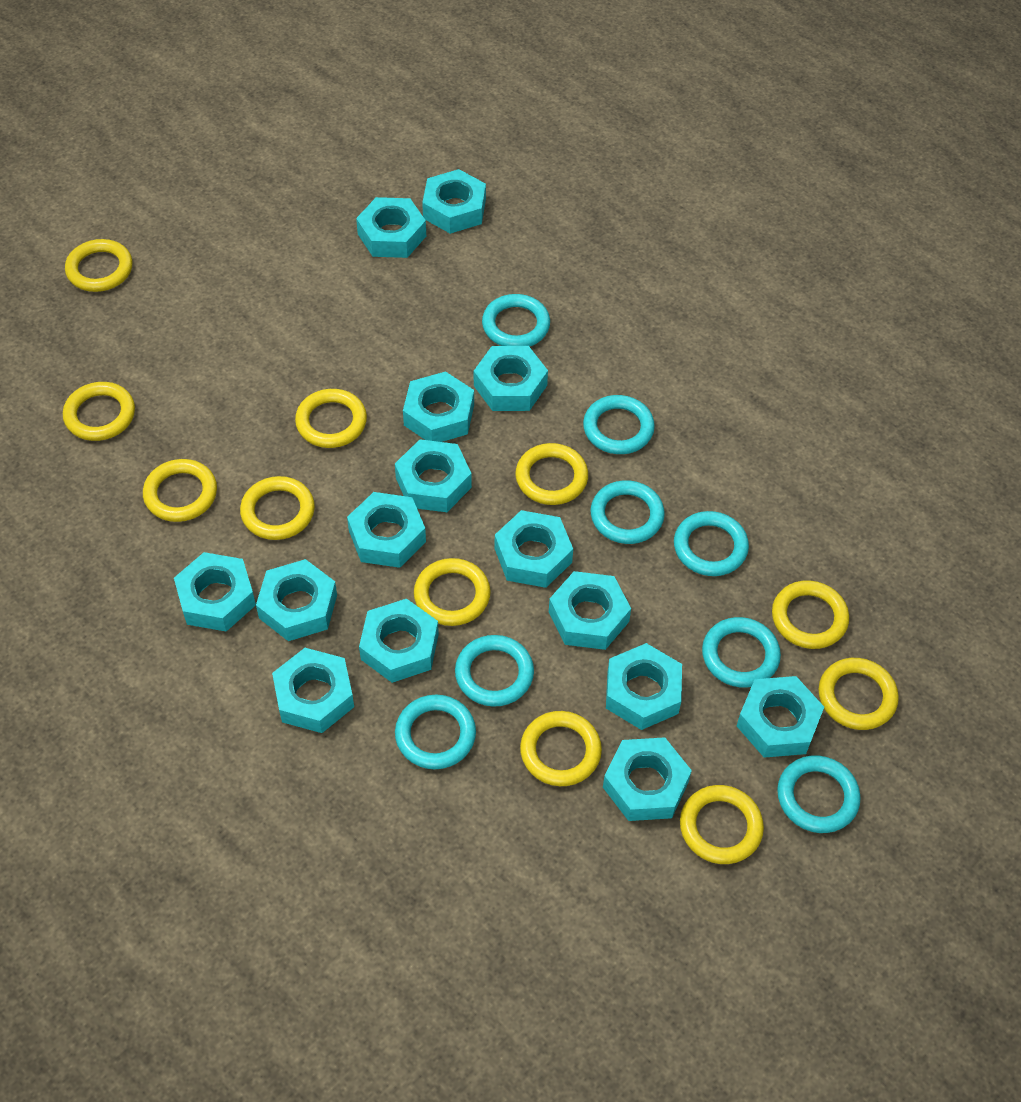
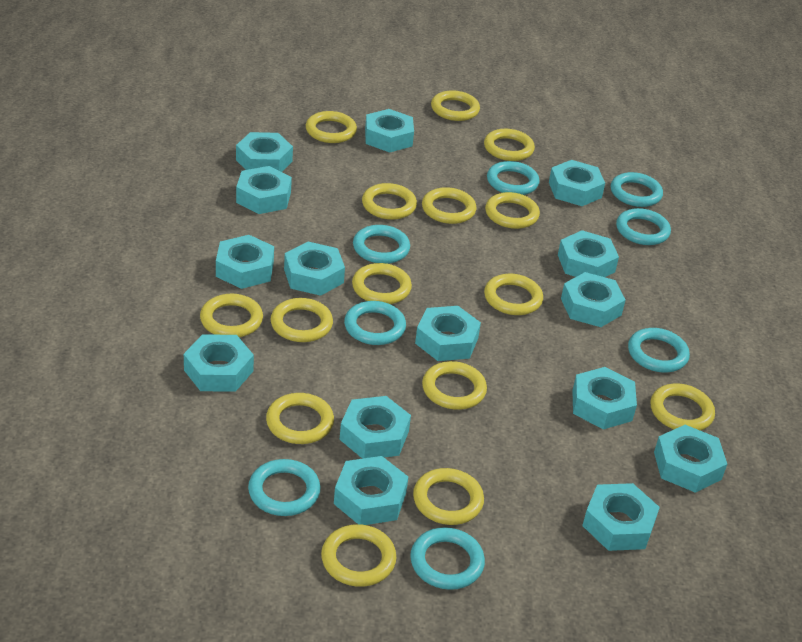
yellow ring: 11 -> 15

